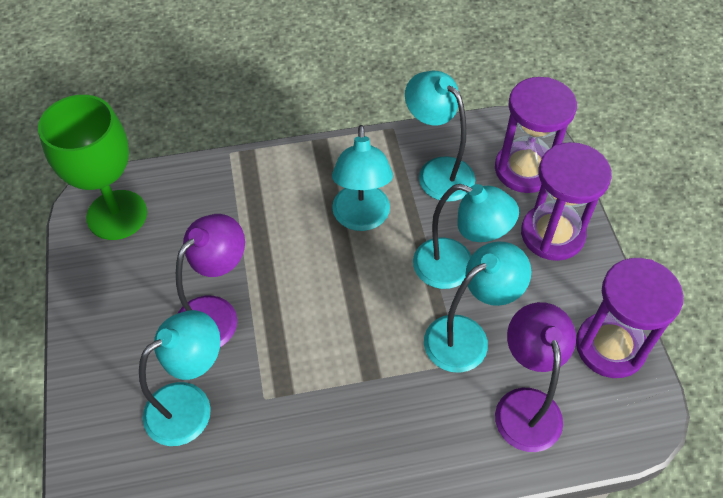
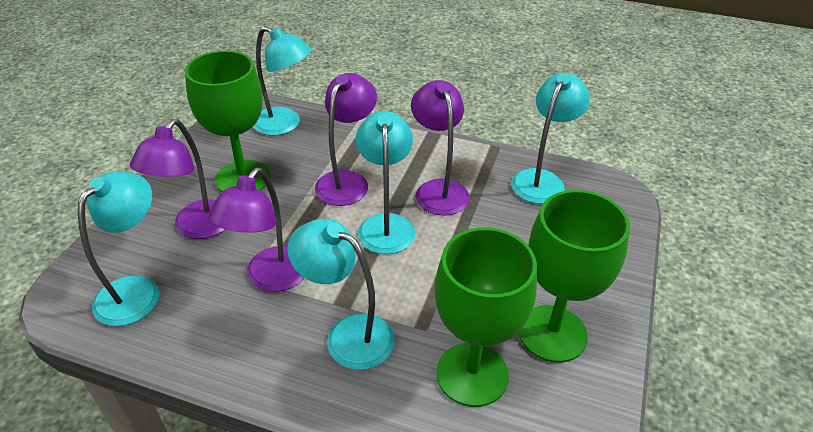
green goblet: 1 -> 3
purple hourglass: 3 -> 0
purple lamp: 2 -> 4

